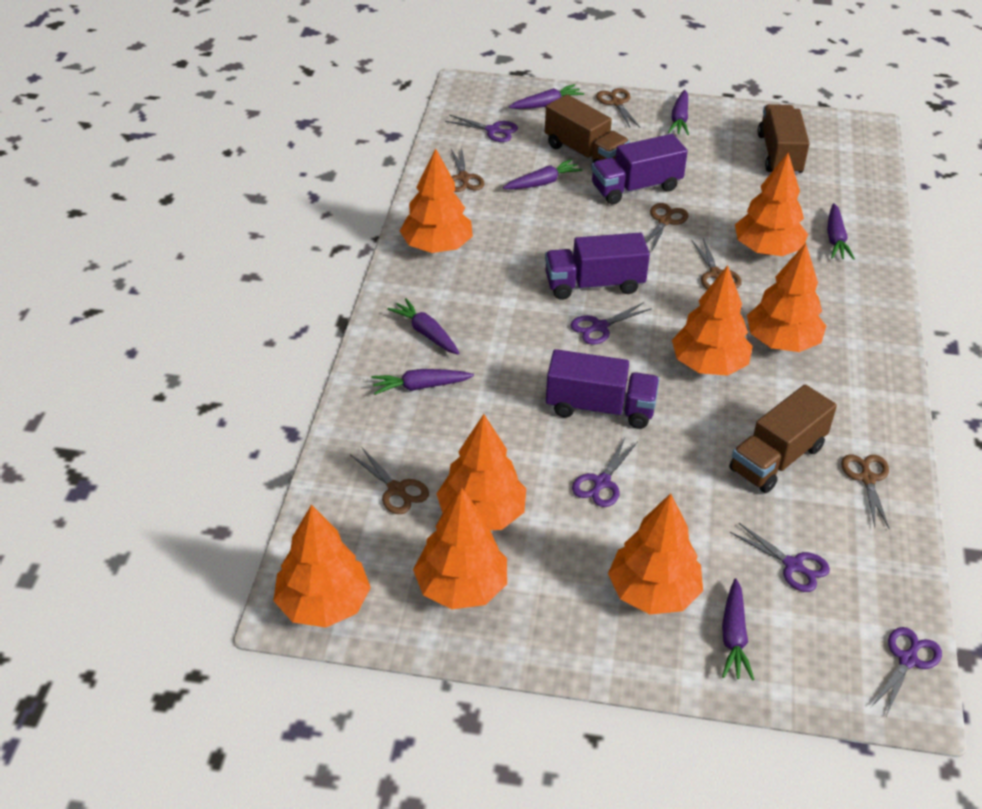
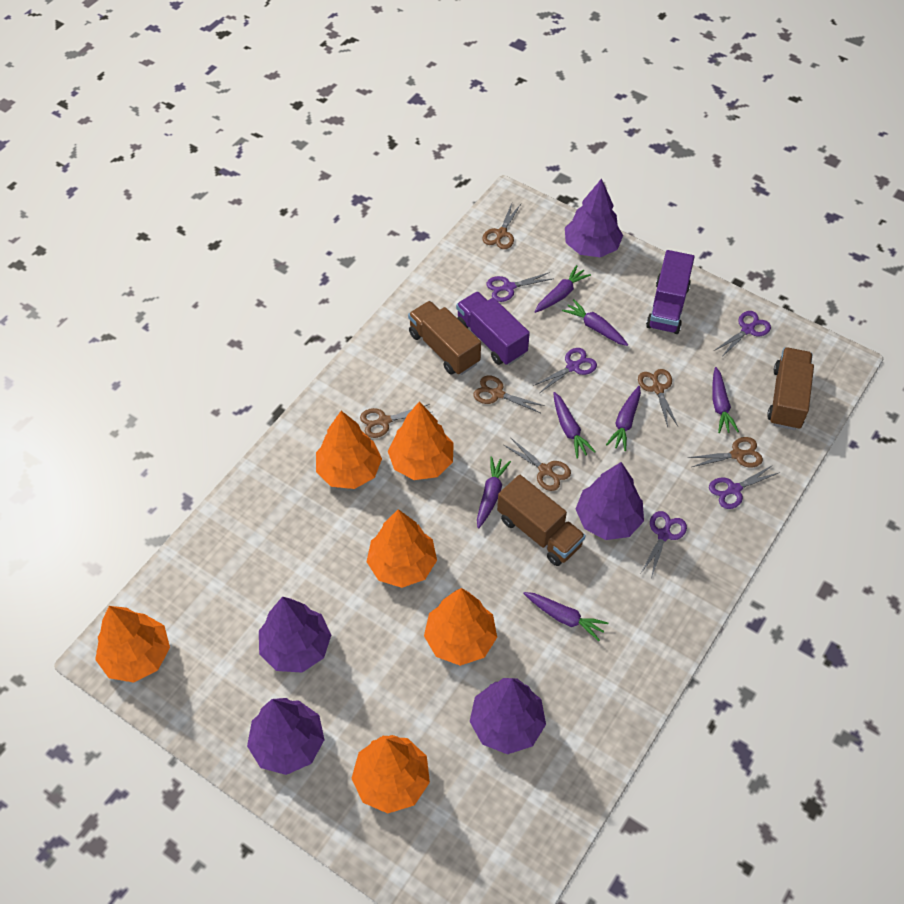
orange tree: 8 -> 6
purple tree: 0 -> 5
purple truck: 3 -> 2

